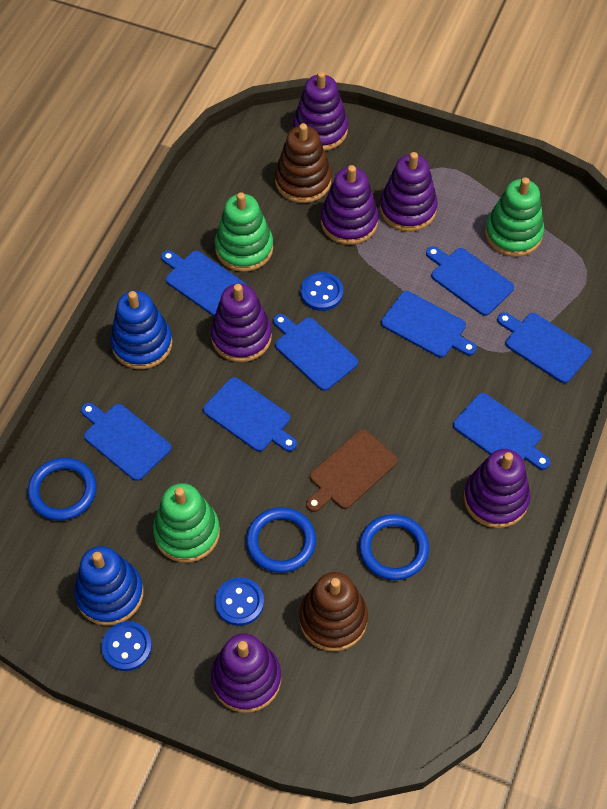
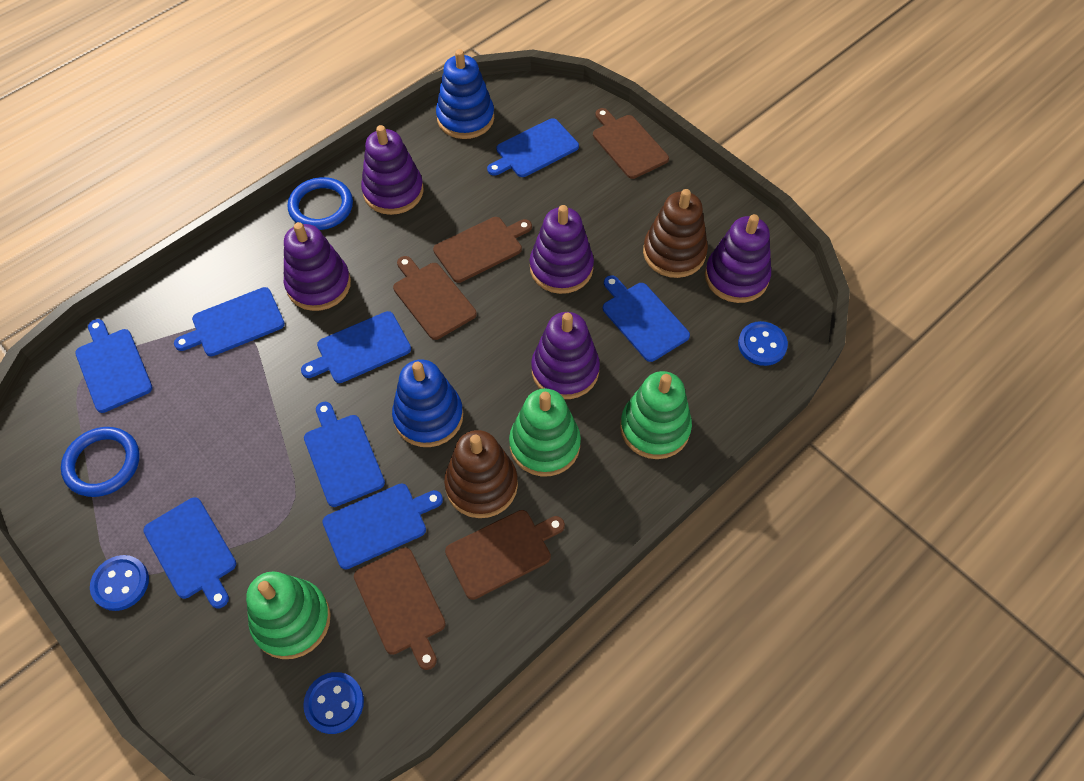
blue ring: 3 -> 2
brown cutting board: 1 -> 5
purple stacking toy: 6 -> 5

